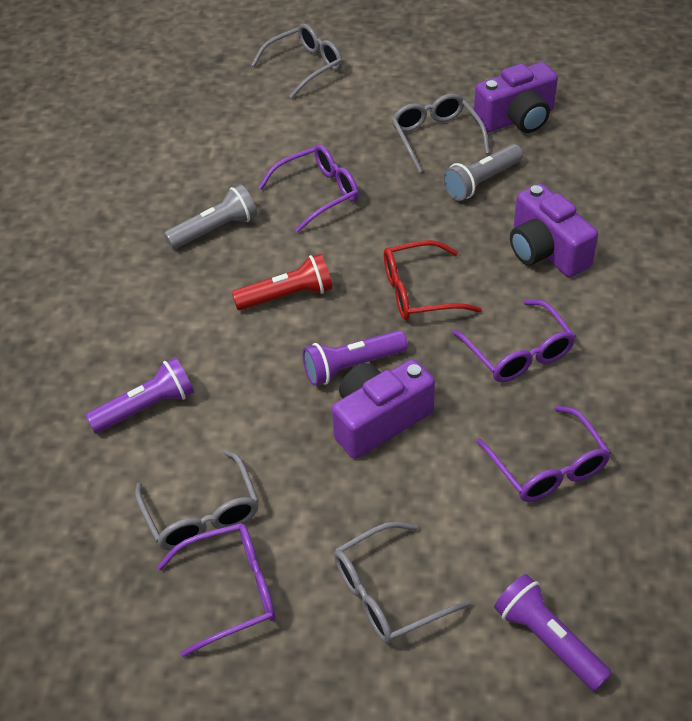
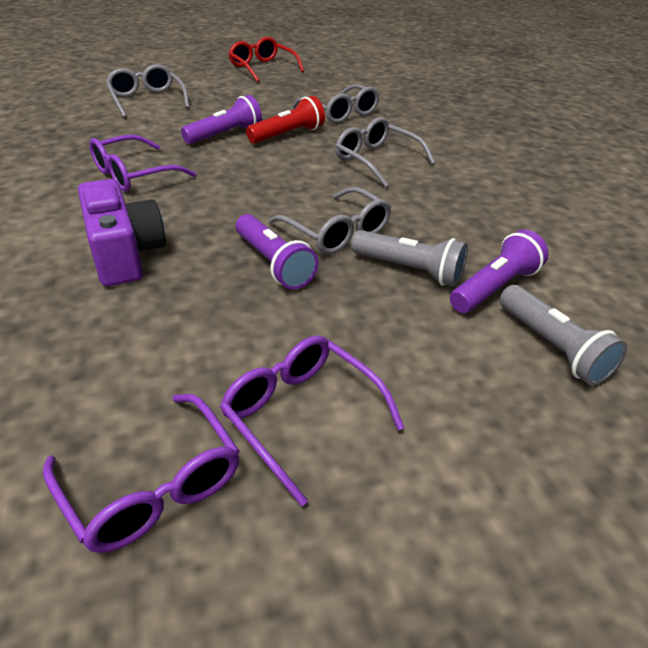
purple camera: 3 -> 1
purple glasses: 4 -> 3

